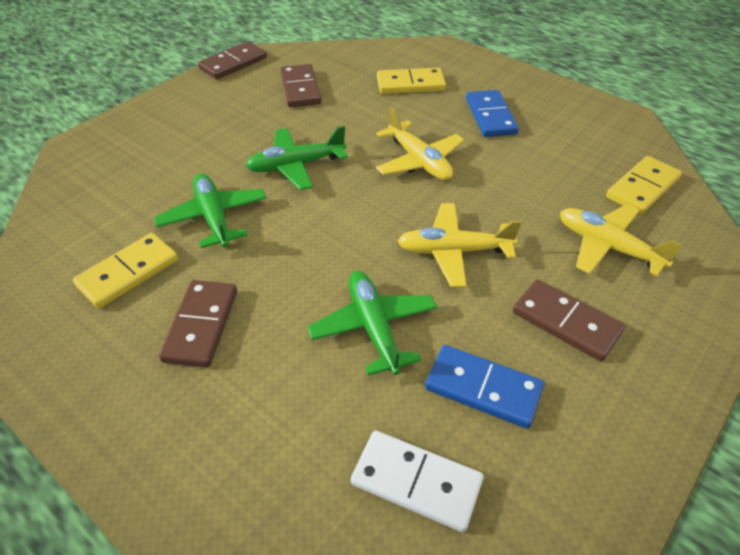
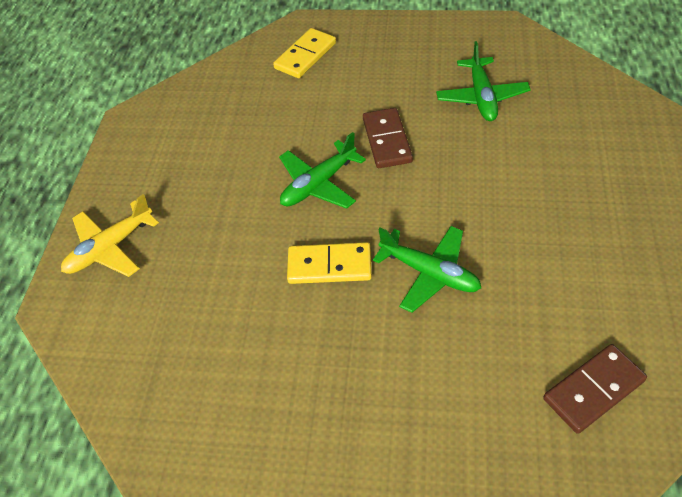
blue domino: 2 -> 0
brown domino: 4 -> 2
white domino: 1 -> 0
yellow domino: 3 -> 2
yellow plane: 3 -> 1

